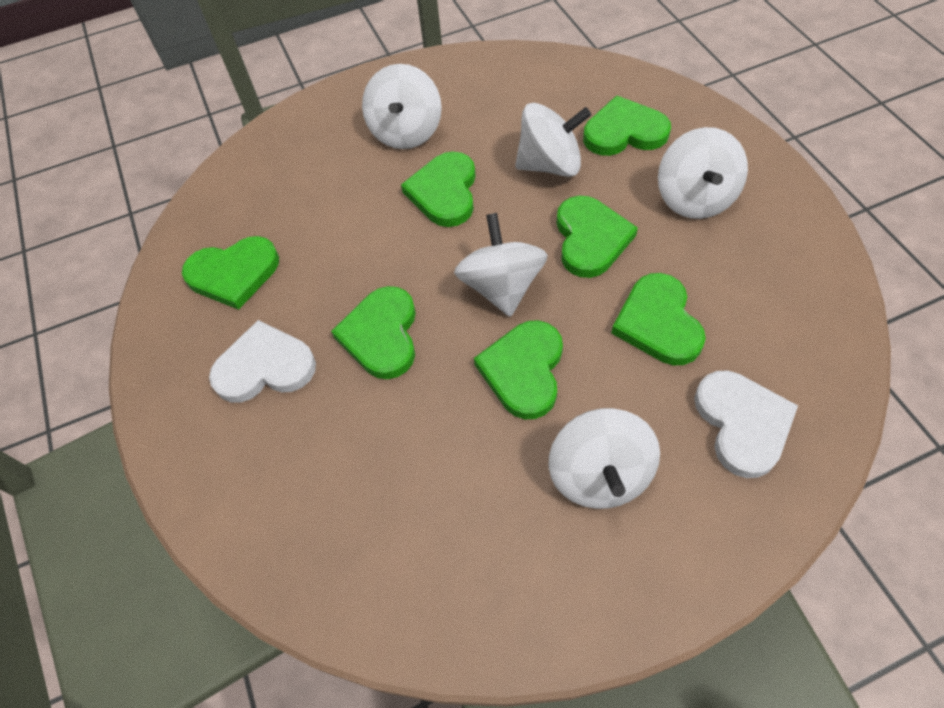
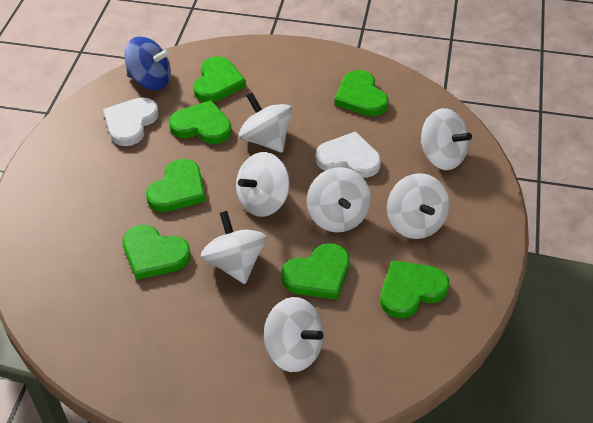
blue spinning top: 0 -> 1
white spinning top: 5 -> 7

